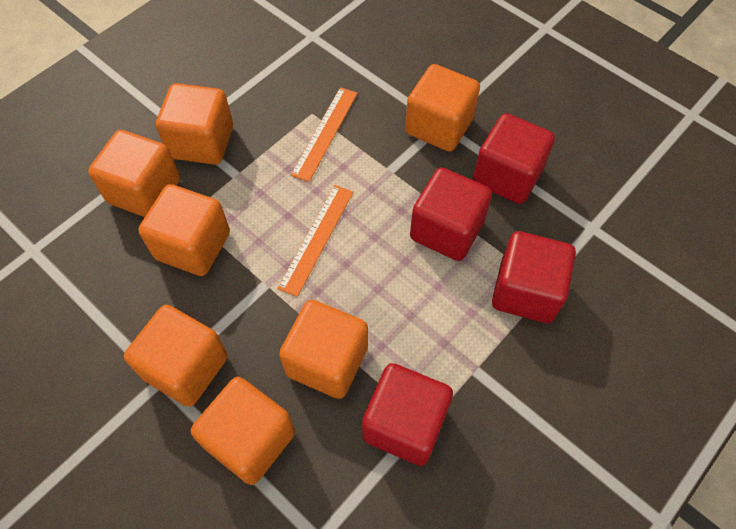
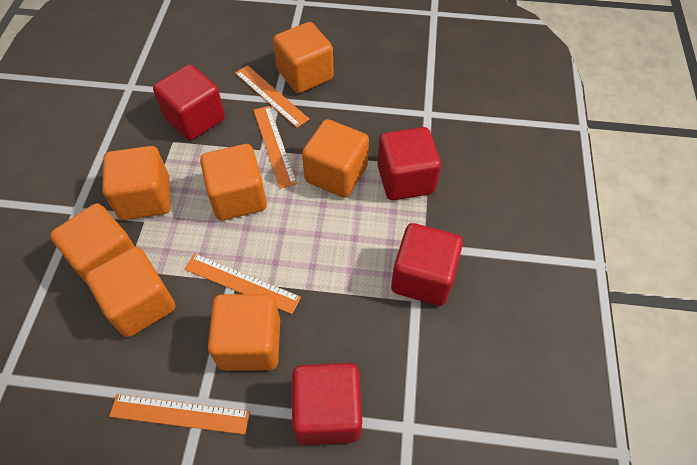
orange ruler: 2 -> 4

